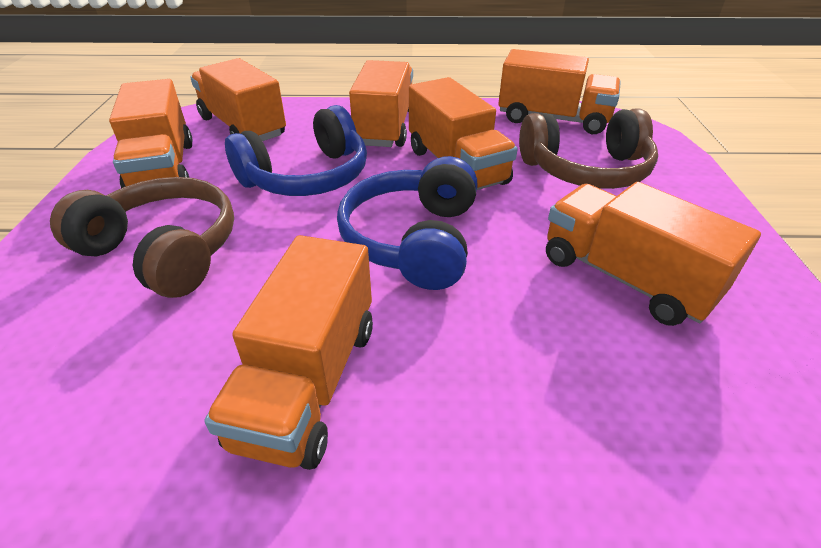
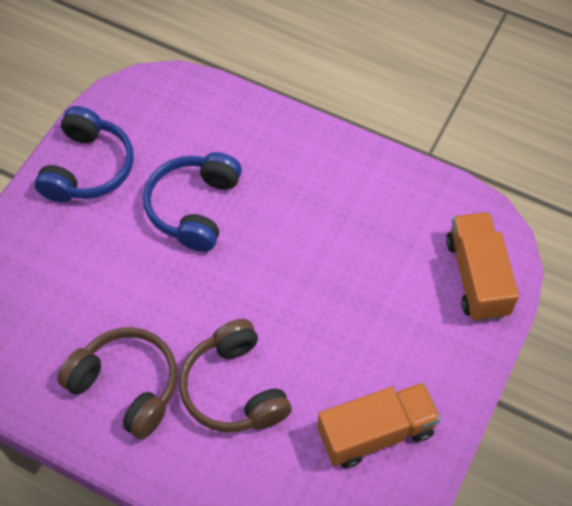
orange truck: 7 -> 2

